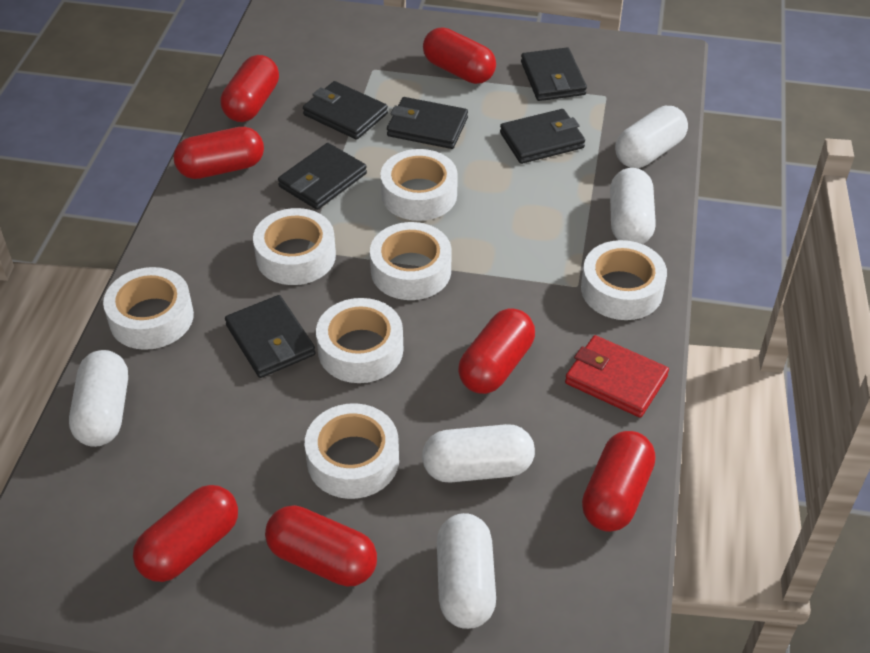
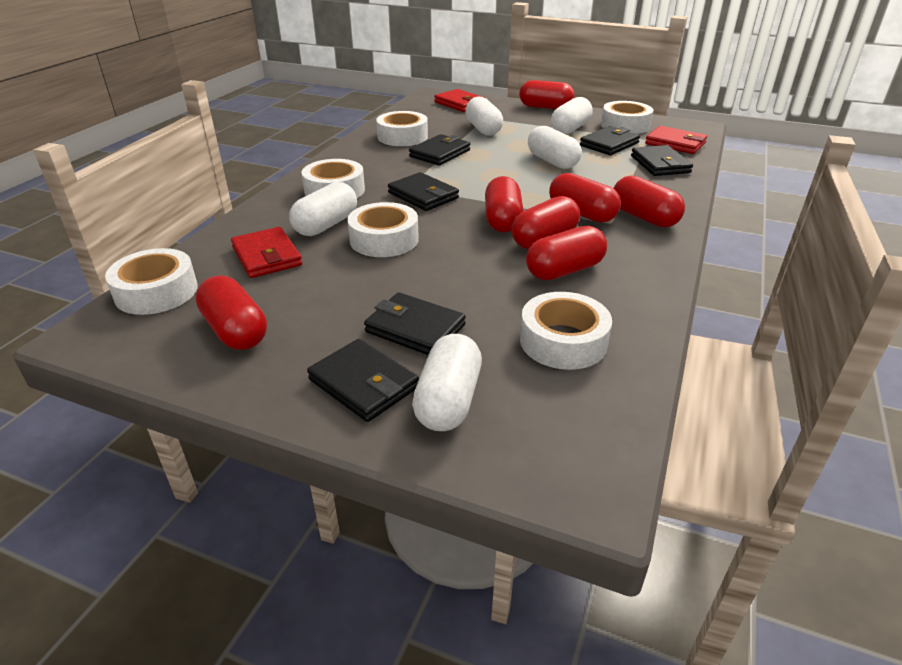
red wallet: 1 -> 3
white tape: 7 -> 6

